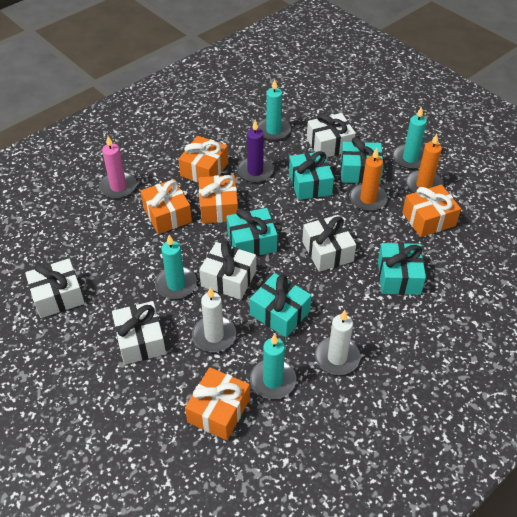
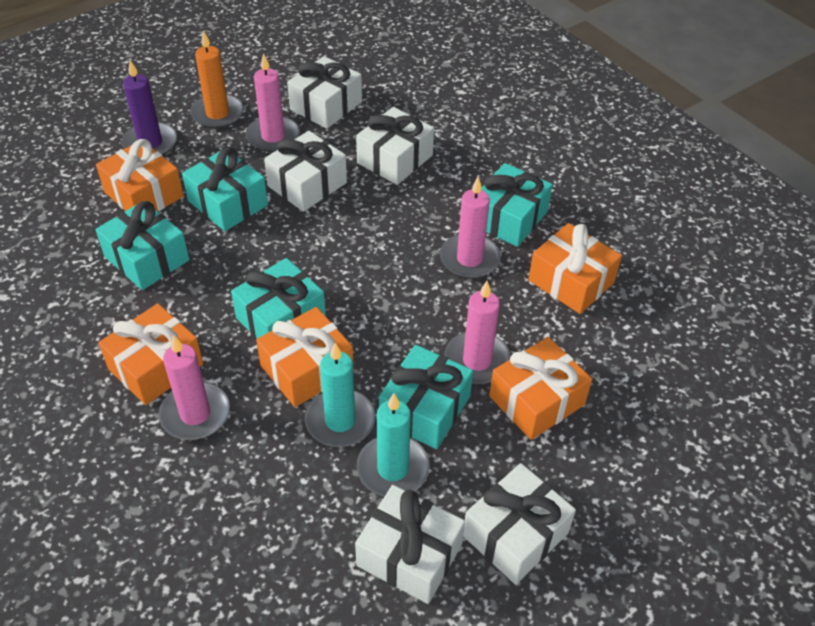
orange candle: 2 -> 1
pink candle: 1 -> 4
turquoise candle: 4 -> 2
white candle: 2 -> 0

